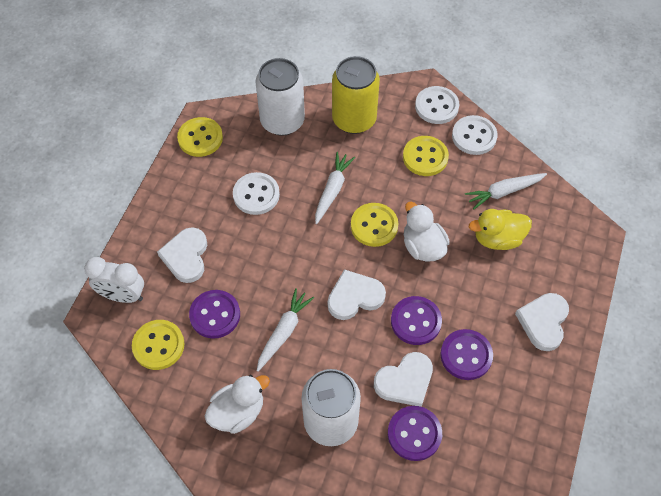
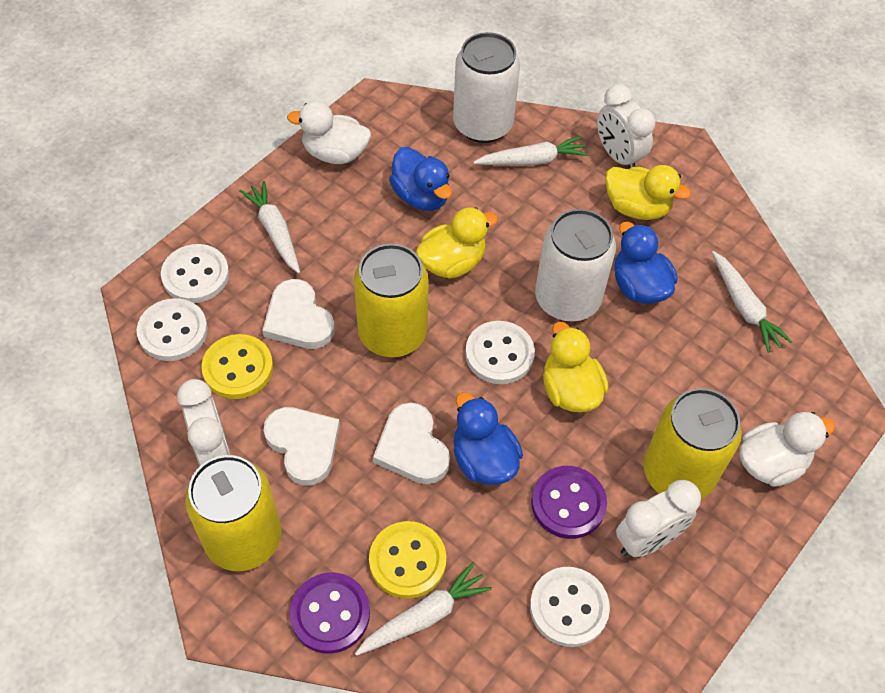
blue duck: 0 -> 3
purple button: 4 -> 2
white button: 3 -> 4
white carrot: 3 -> 4
white clock: 1 -> 3
white heart: 4 -> 3
yellow button: 4 -> 2
yellow can: 1 -> 3
yellow duck: 1 -> 3

